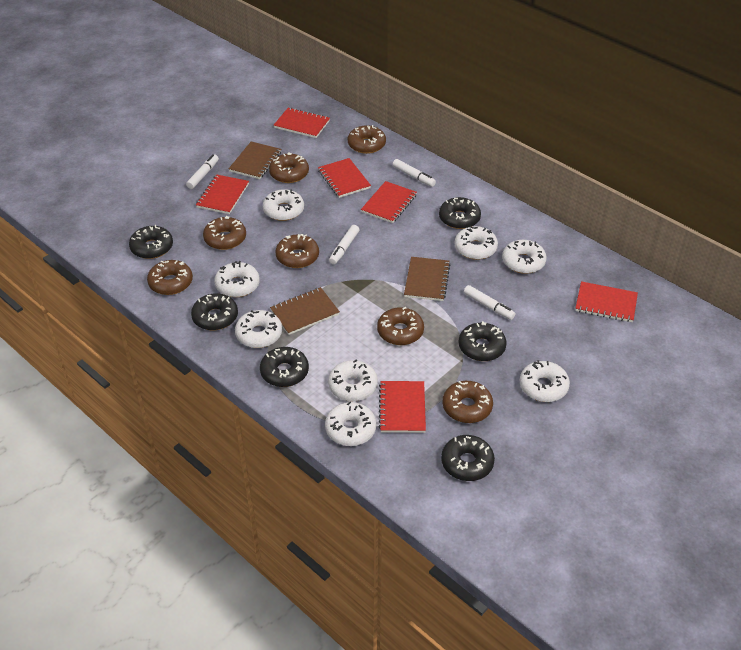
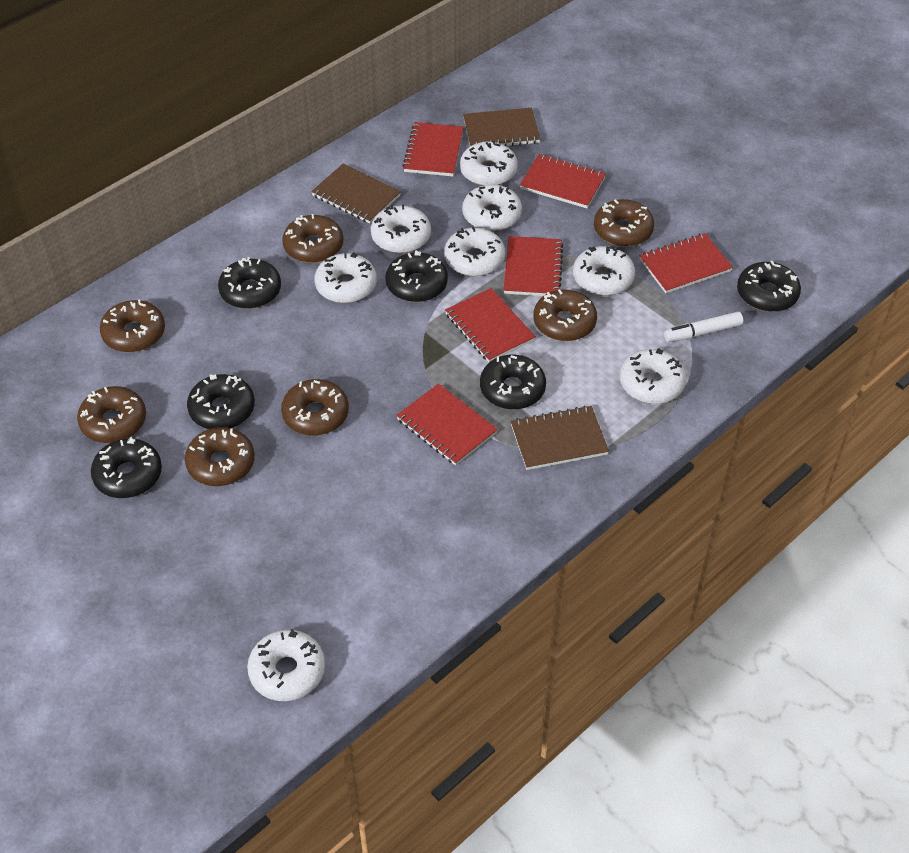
white marker: 4 -> 1

